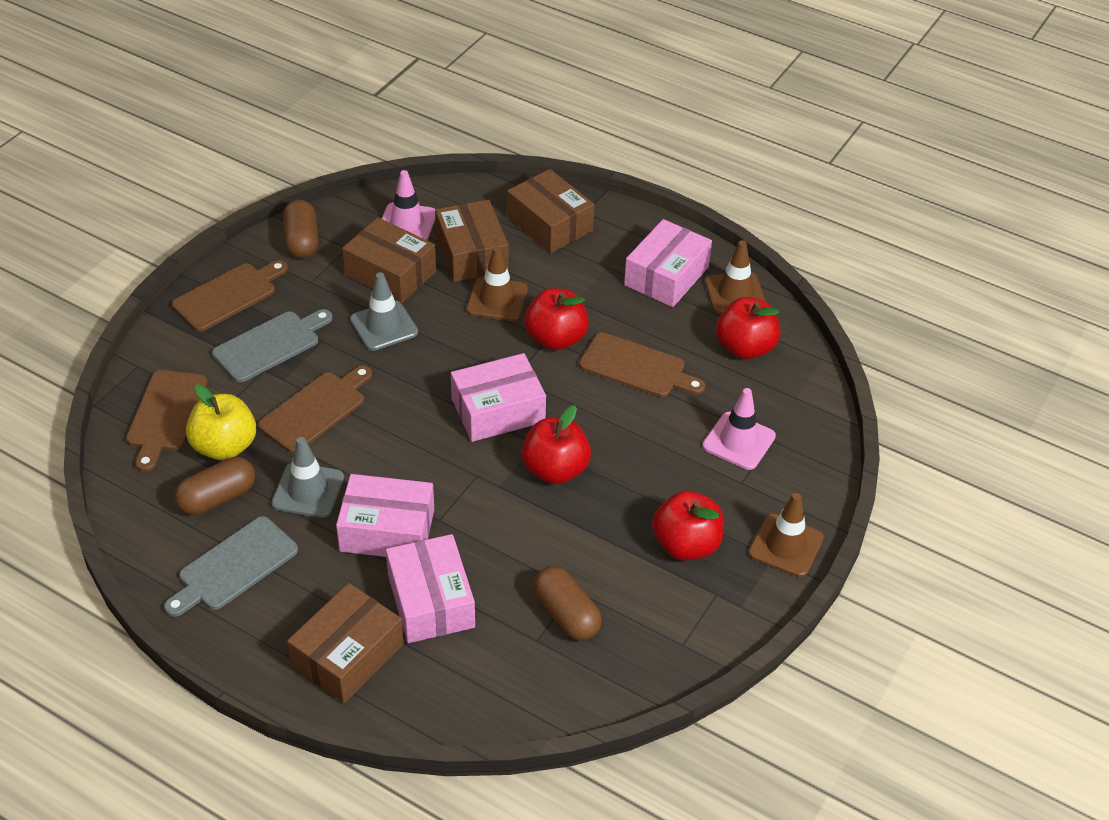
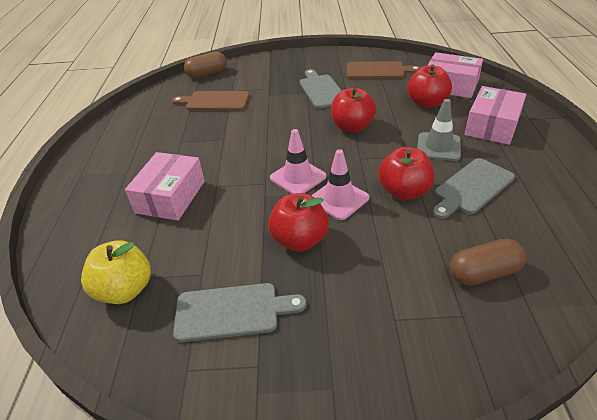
brown box: 4 -> 0
brown capsule: 3 -> 2
brown cutting board: 4 -> 2
brown traffic cone: 3 -> 0
grey cutting board: 2 -> 3
grey traffic cone: 2 -> 1
pink box: 4 -> 3

